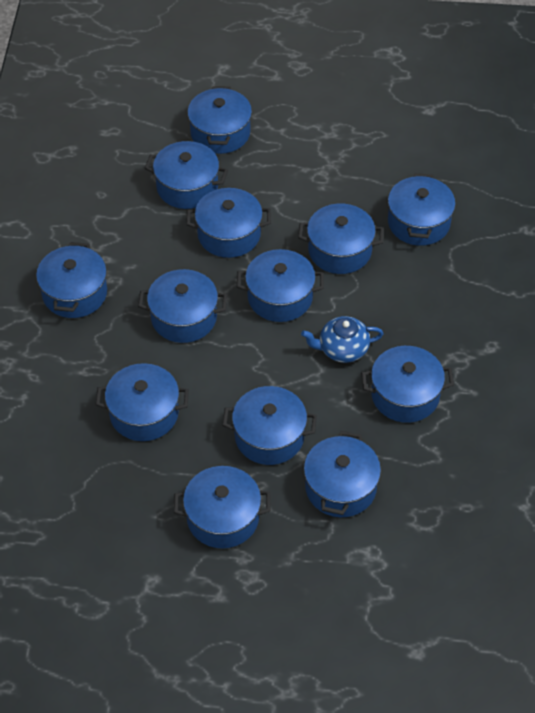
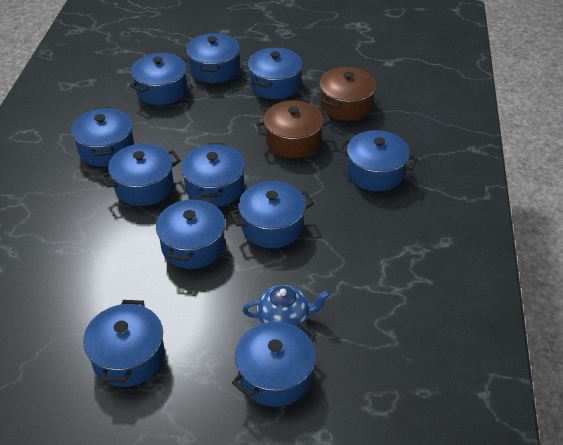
blue pot: 13 -> 11
brown pot: 0 -> 2

